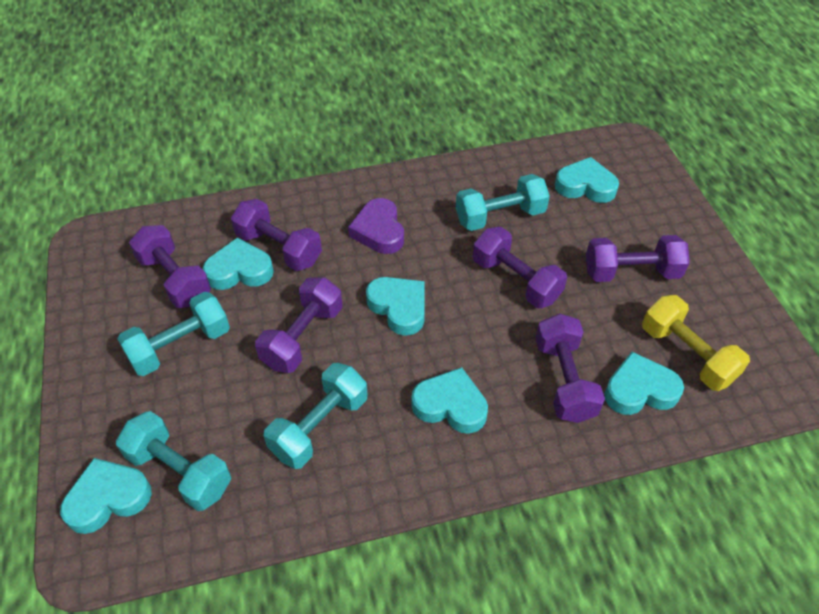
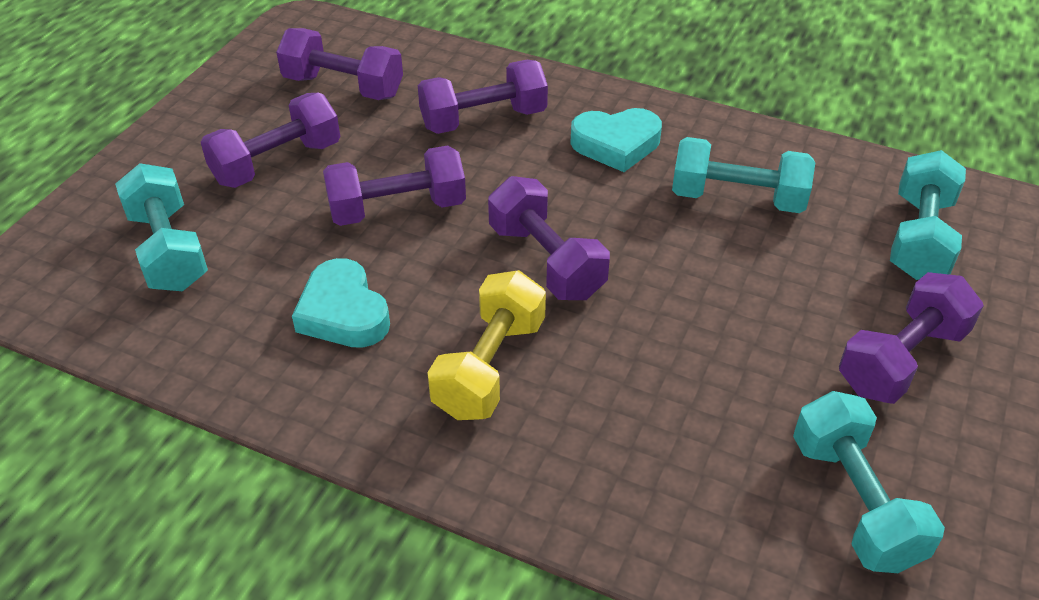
purple heart: 1 -> 0
turquoise heart: 6 -> 2

